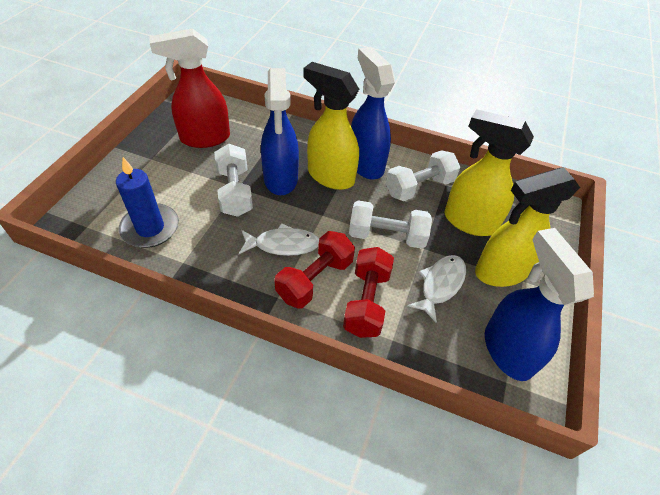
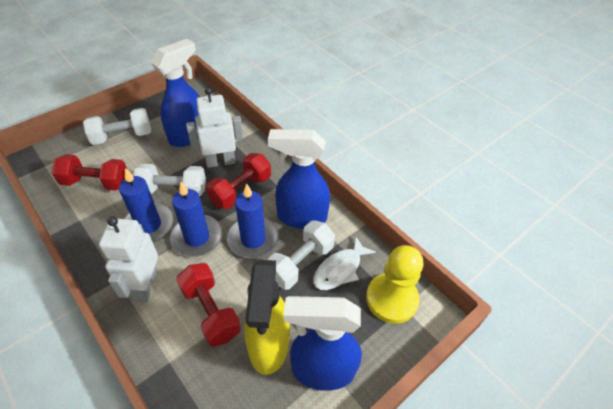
blue candle: 1 -> 3
red dumbbell: 2 -> 3
red spray bottle: 1 -> 0
white fish: 2 -> 1
white robot: 0 -> 2
yellow pawn: 0 -> 1
yellow spray bottle: 3 -> 1

